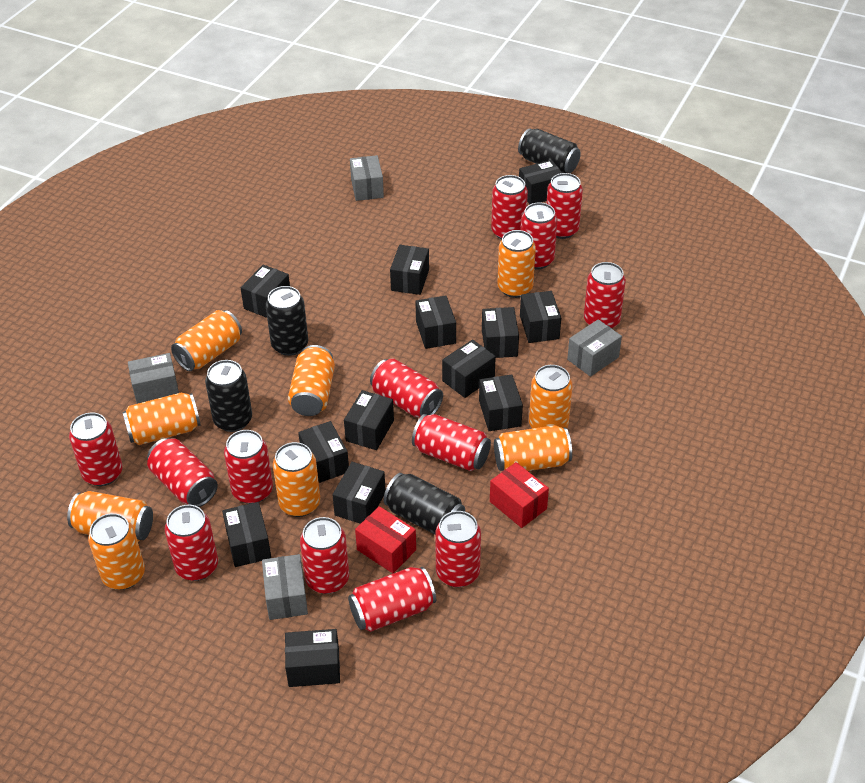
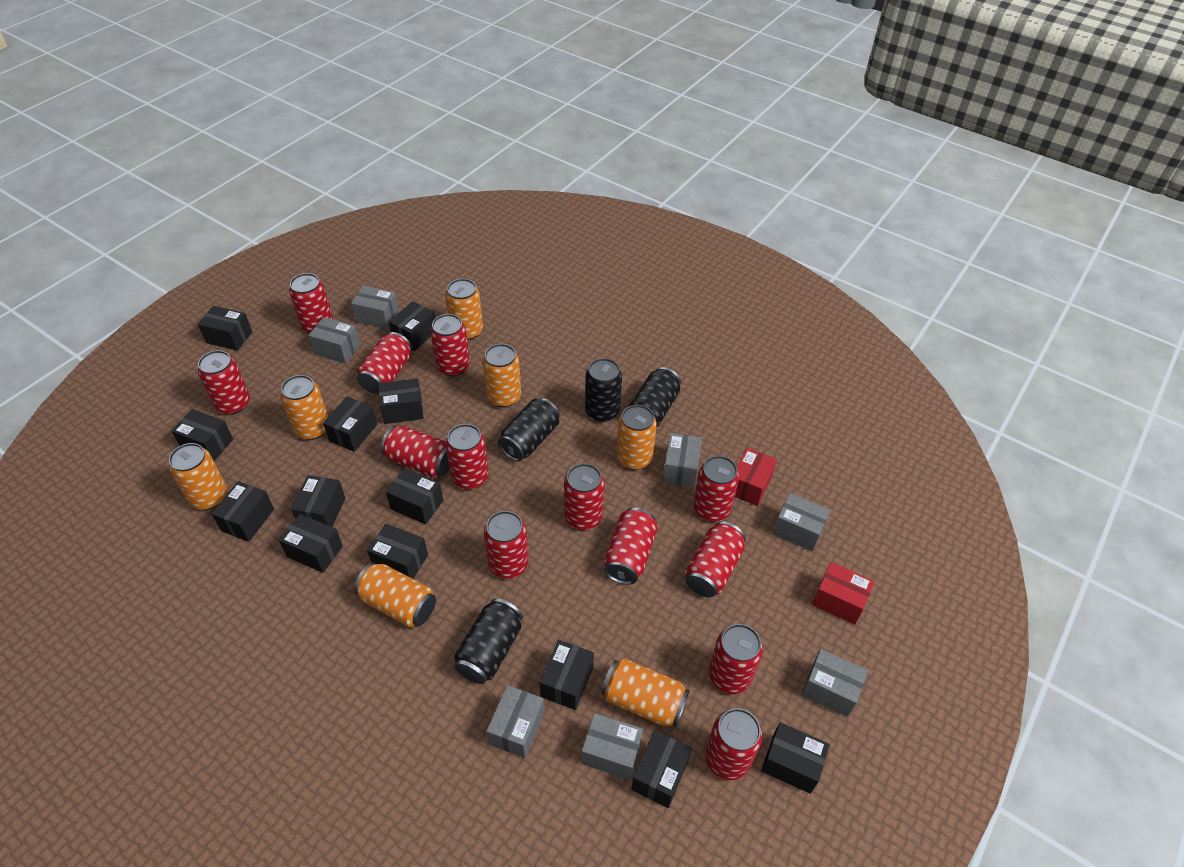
grey box: 4 -> 7
orange can: 9 -> 7

